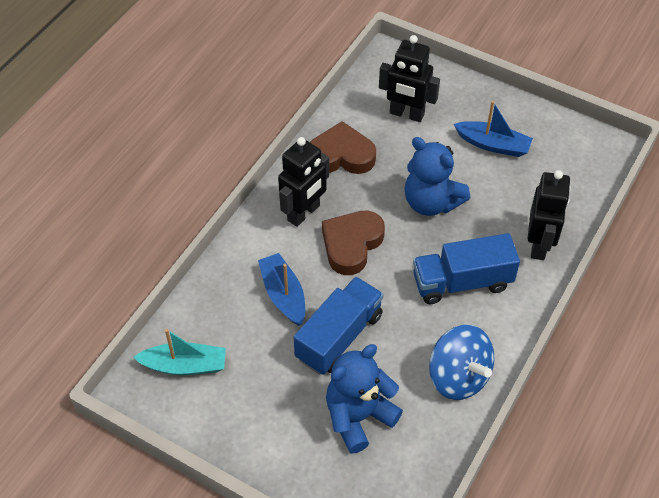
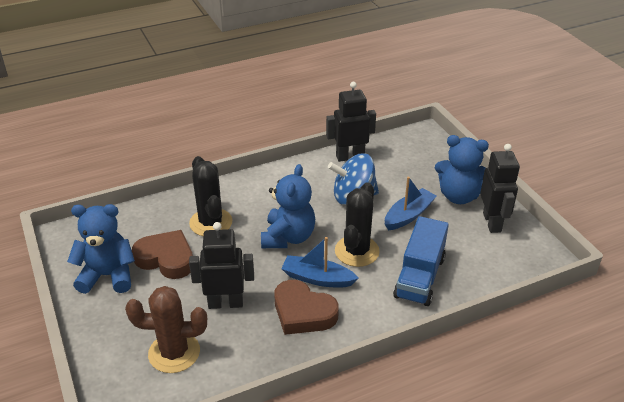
black cactus: 0 -> 2
blue teddy bear: 2 -> 3
blue truck: 2 -> 1
brown cactus: 0 -> 1
turquoise boat: 1 -> 0

